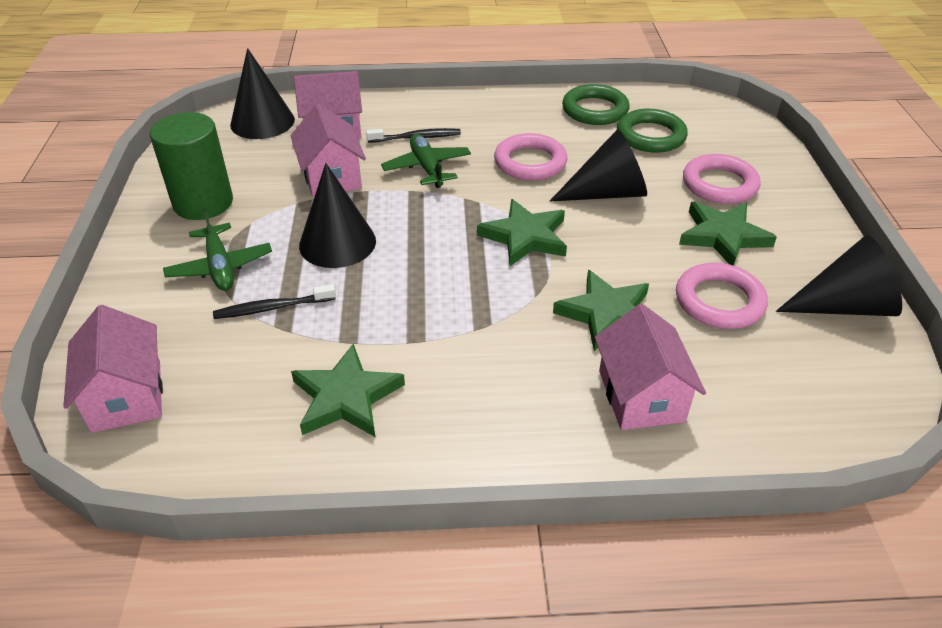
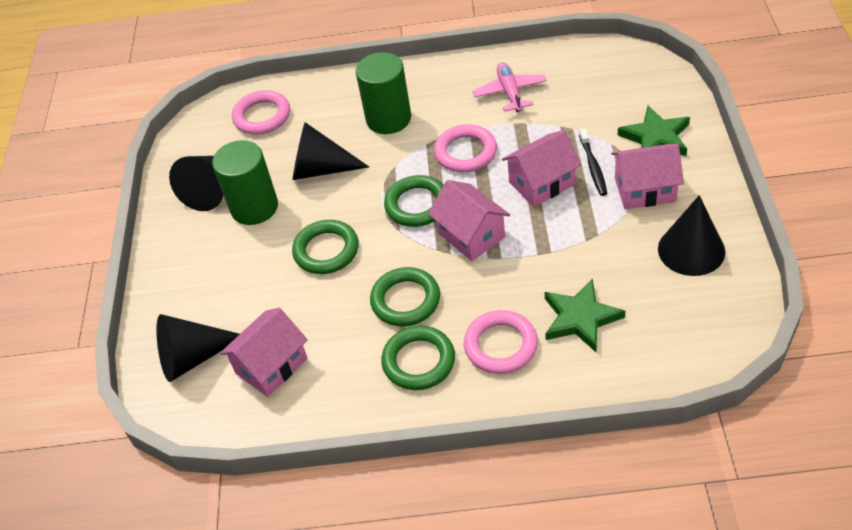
black toothbrush: 2 -> 1
green cylinder: 1 -> 2
green plane: 2 -> 0
green ring: 2 -> 4
green star: 4 -> 2
pink plane: 0 -> 1

